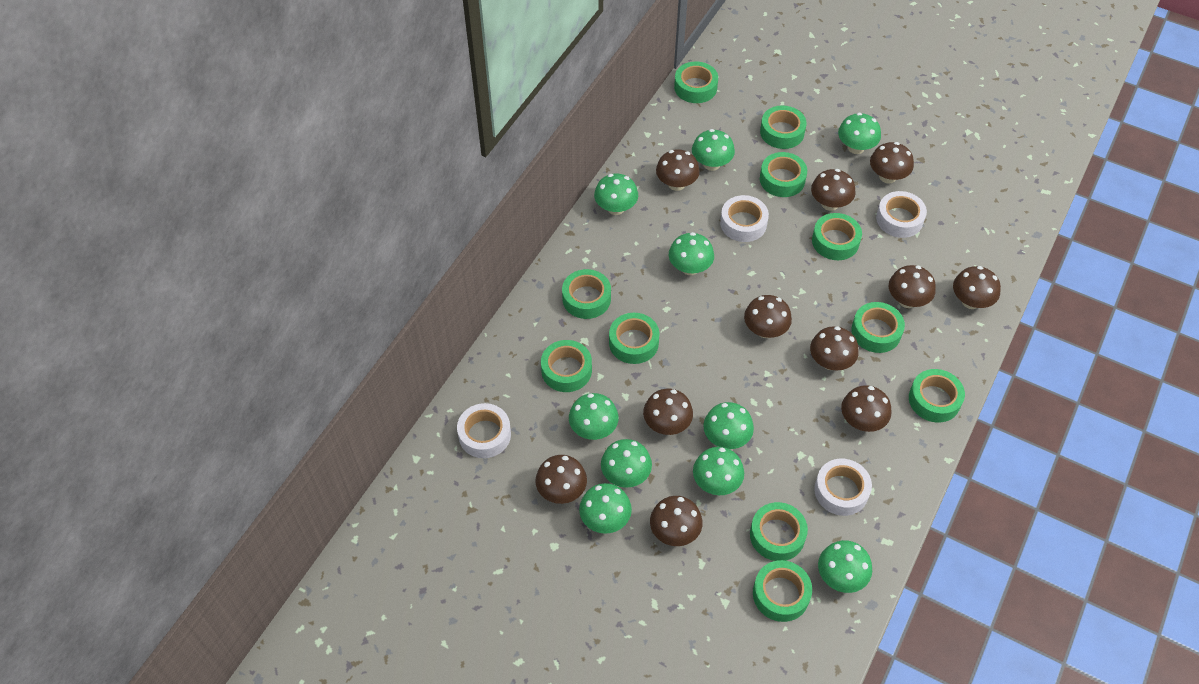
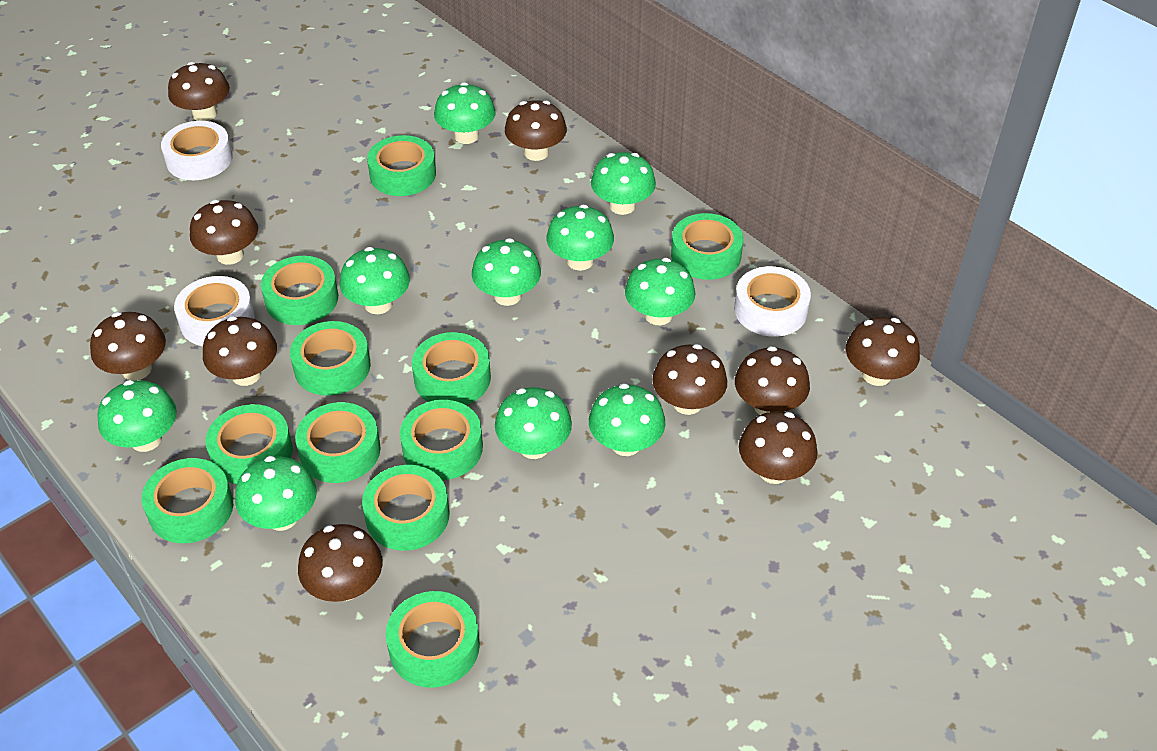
brown mushroom: 11 -> 10
white tape: 4 -> 3

